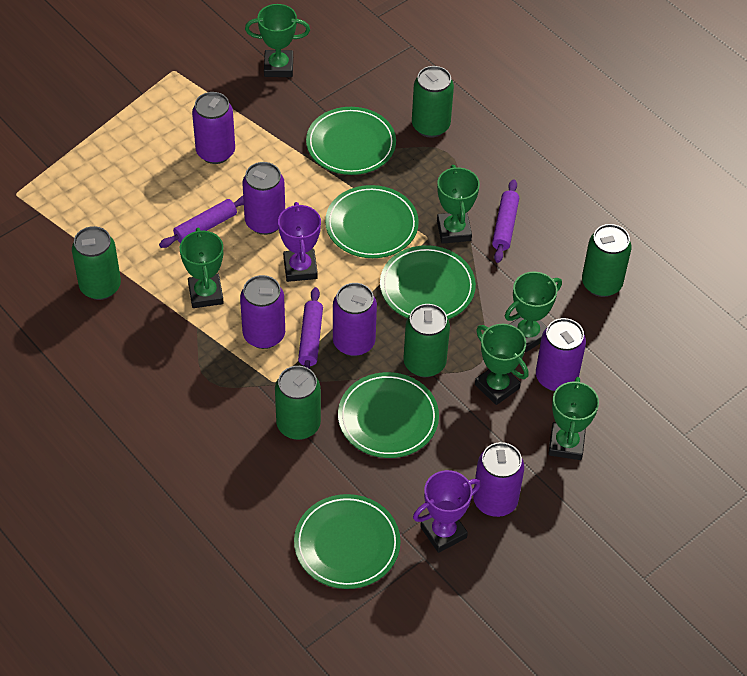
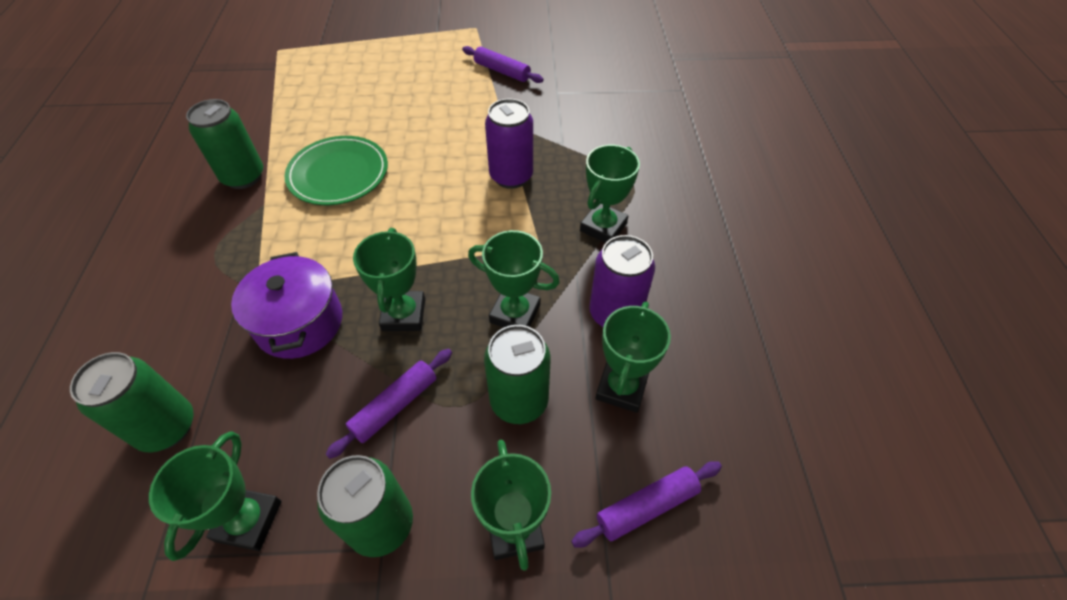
green can: 5 -> 4
green plate: 5 -> 1
purple can: 6 -> 2
purple pot: 0 -> 1
purple trophy: 2 -> 0

